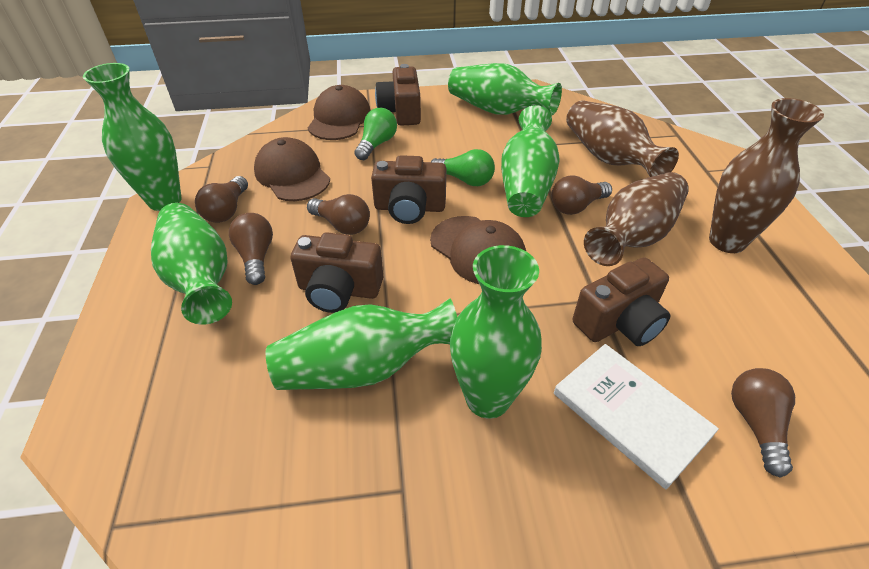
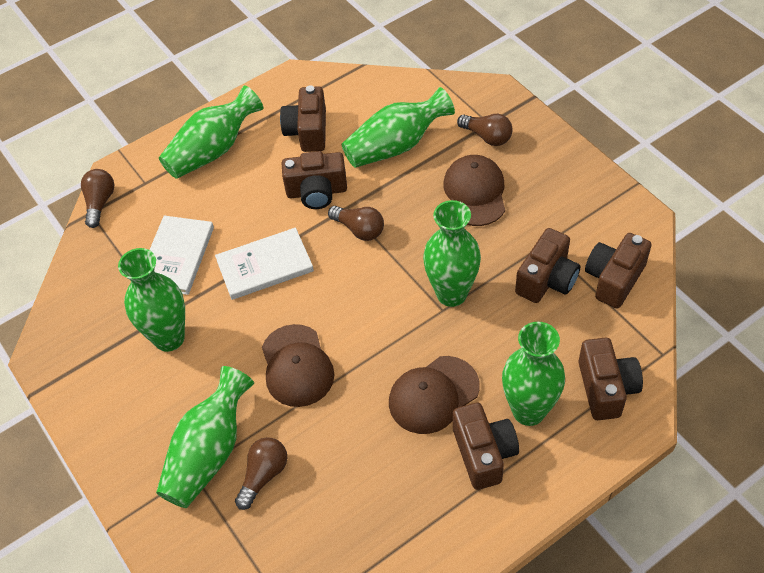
brown camera: 4 -> 6
brown light bulb: 5 -> 4
brown vase: 3 -> 0
green light bulb: 2 -> 0
white book: 1 -> 2

